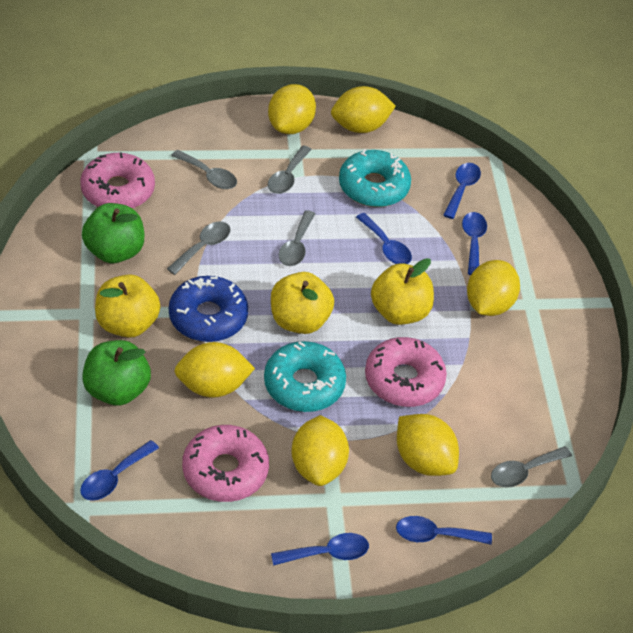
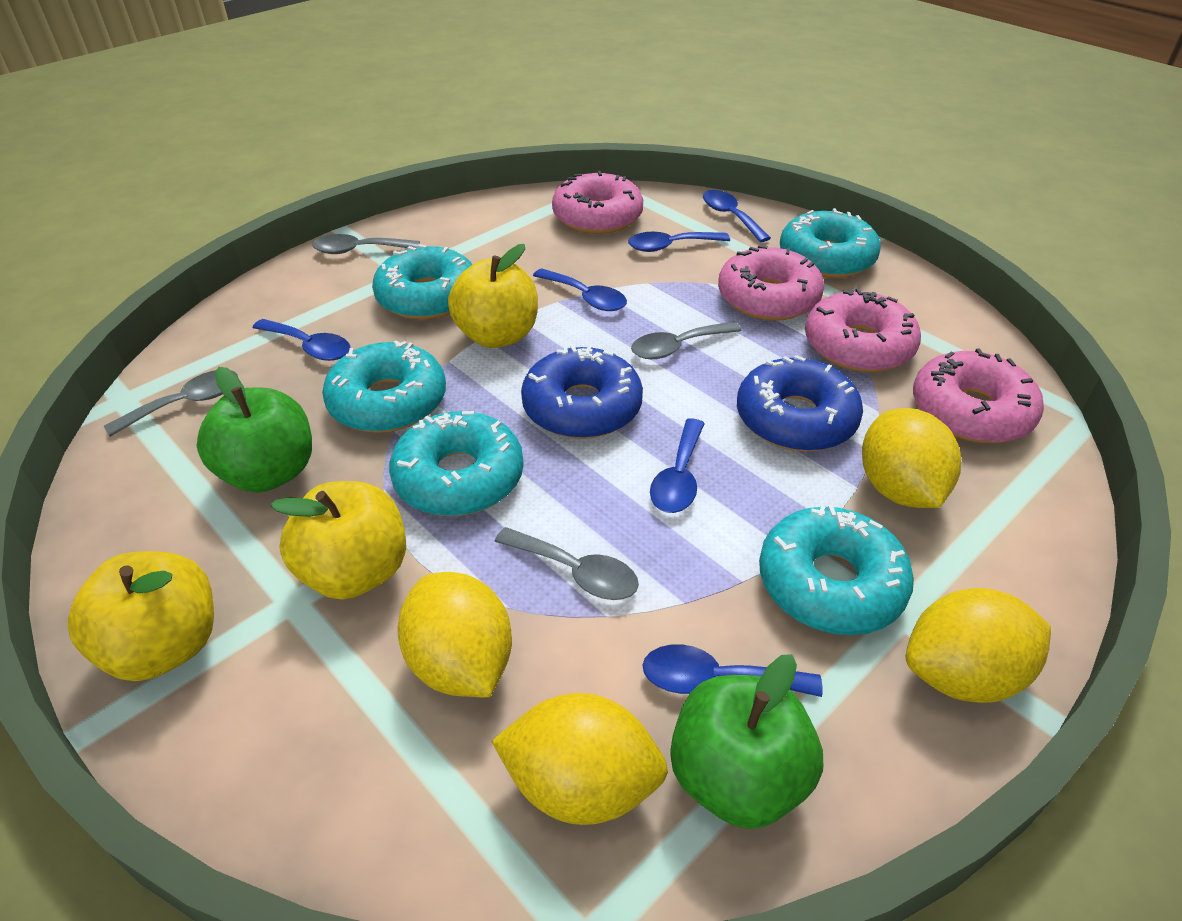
blue donut: 1 -> 2
grey spoon: 5 -> 4
pink donut: 3 -> 4
turquoise donut: 2 -> 5
yellow lemon: 6 -> 4

